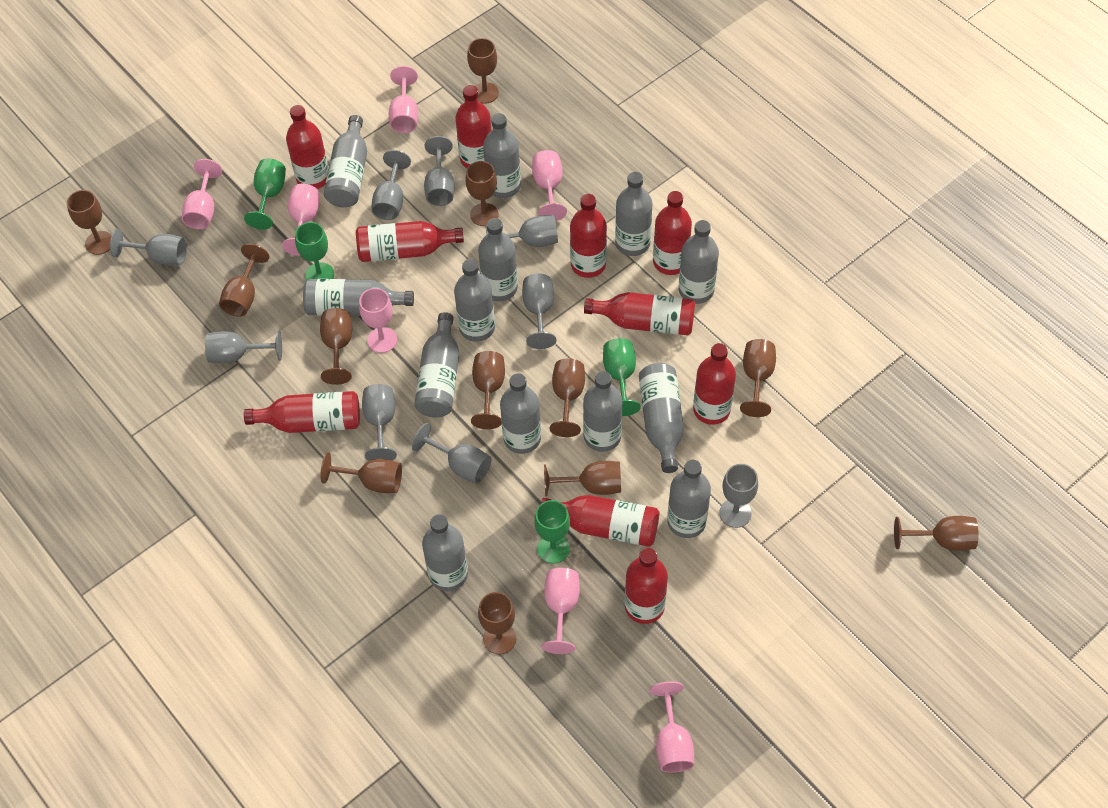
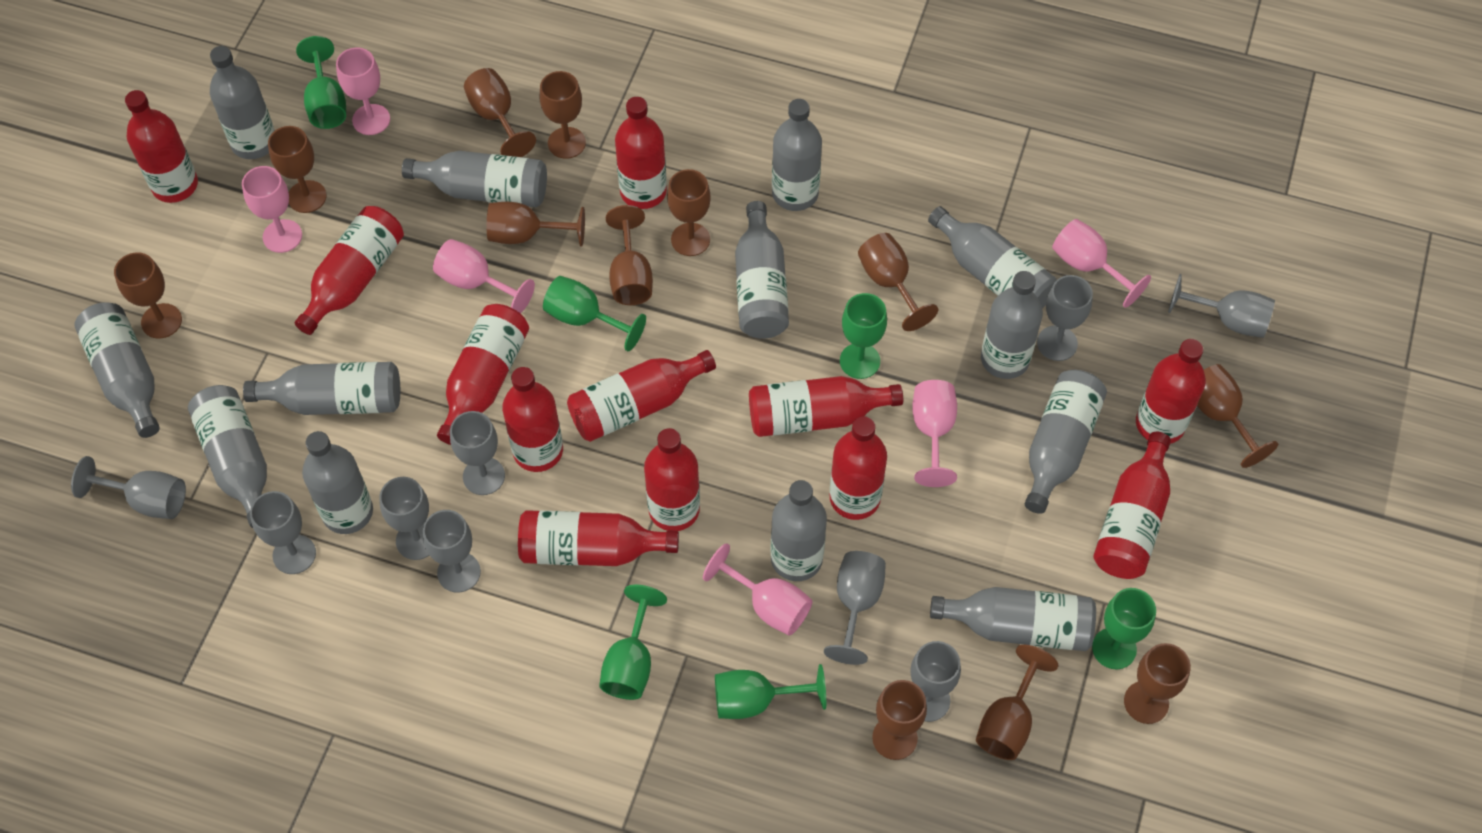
green goblet: 4 -> 6
pink goblet: 7 -> 6
red bottle: 10 -> 12

